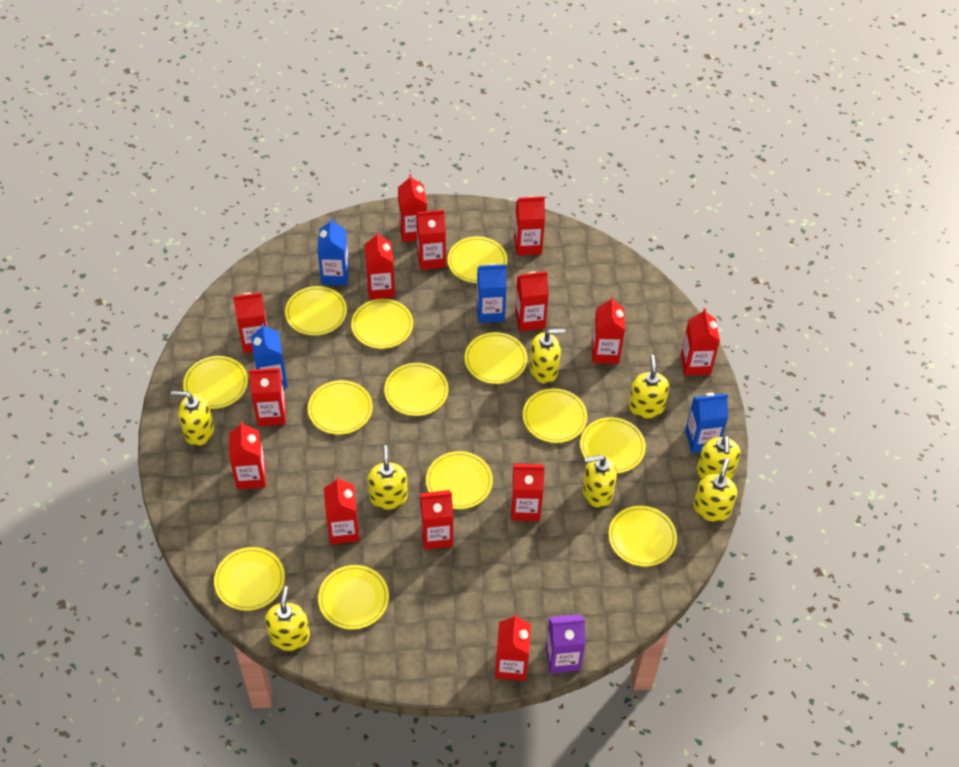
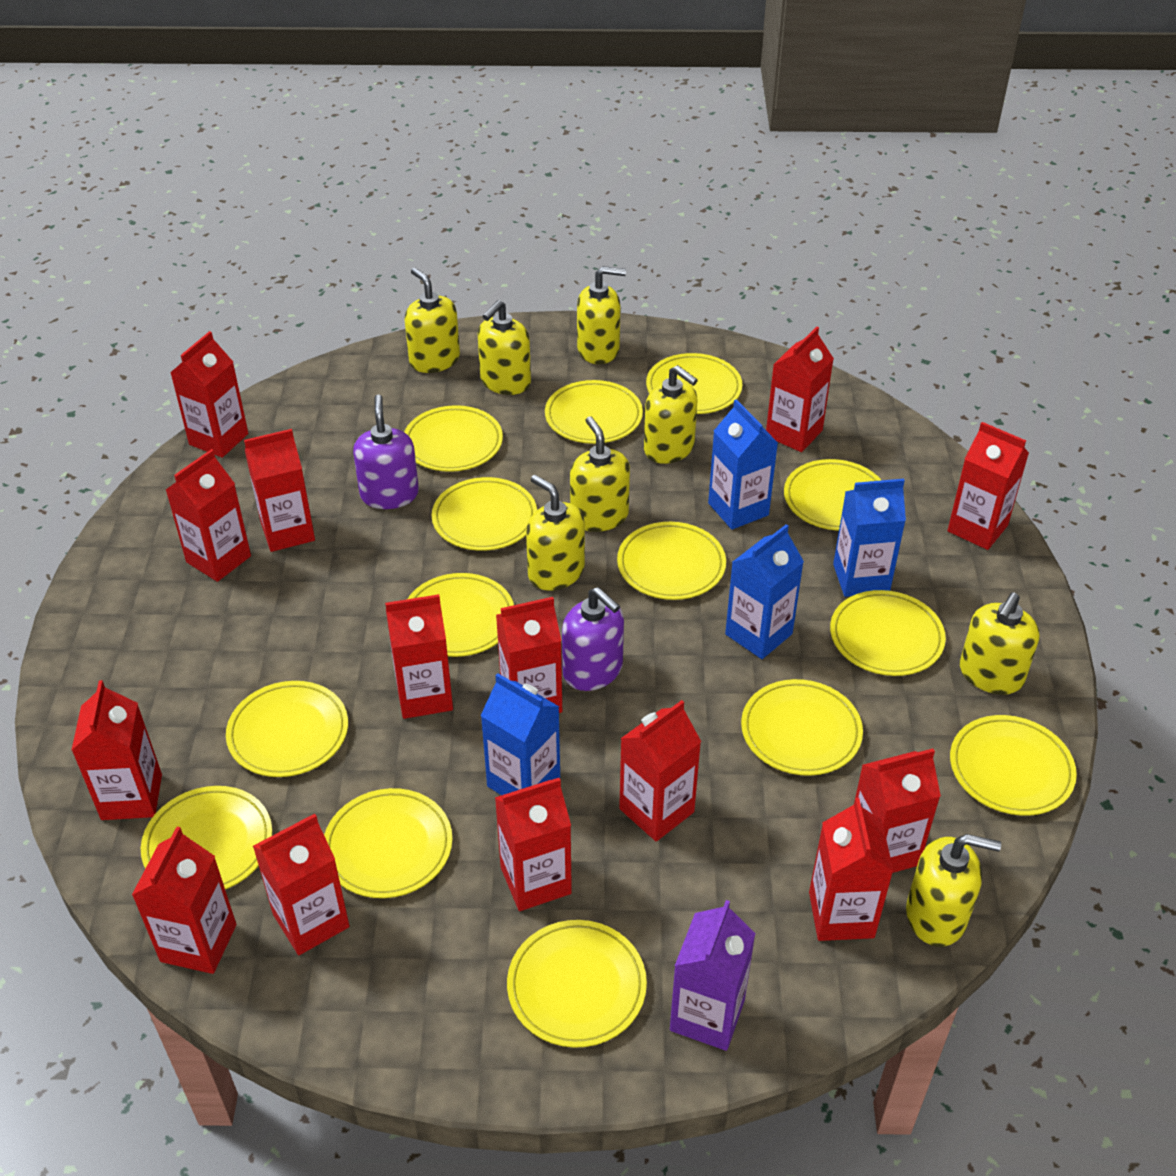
purple soap dispenser: 0 -> 2
yellow plate: 13 -> 14

